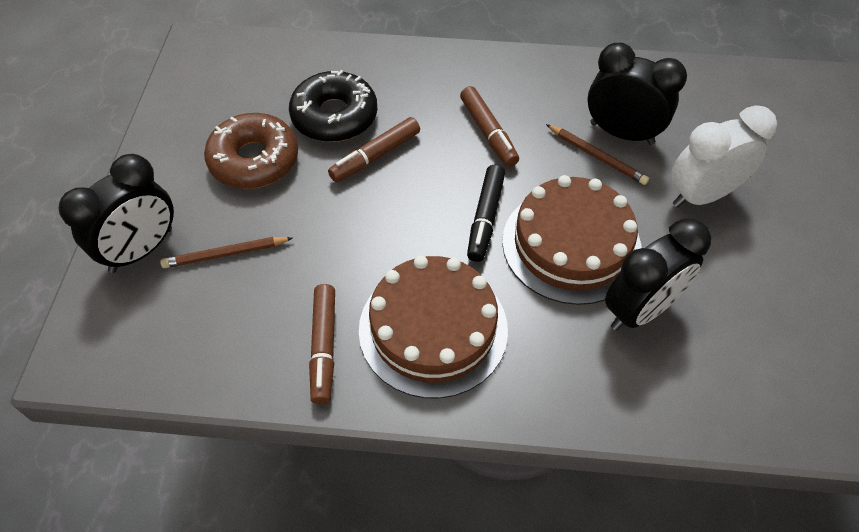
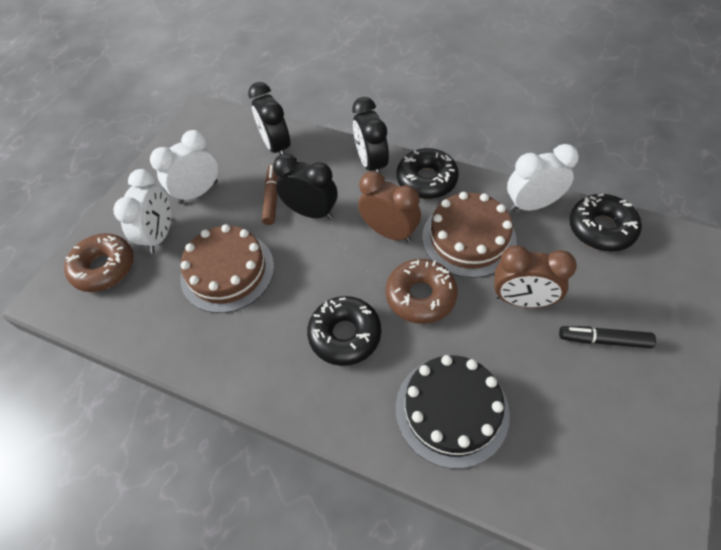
black cake: 0 -> 1
black donut: 1 -> 3
brown clock: 0 -> 2
brown donut: 1 -> 2
brown marker: 3 -> 1
brown pencil: 2 -> 0
white clock: 1 -> 3

